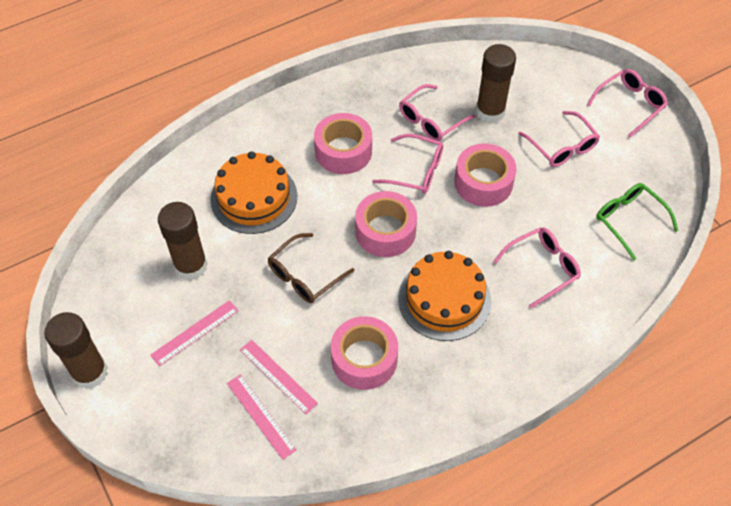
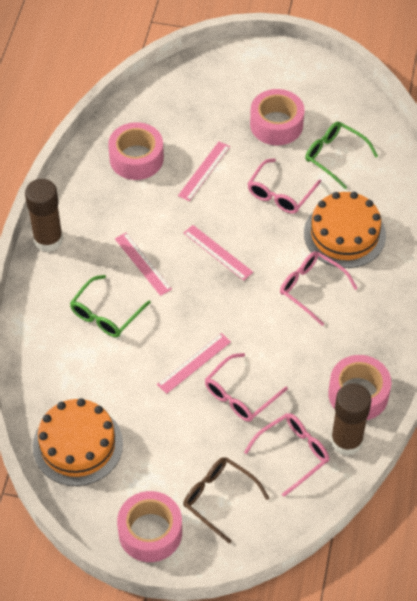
brown glue stick: 3 -> 2
green glasses: 1 -> 2
pink glasses: 5 -> 4
pink ruler: 3 -> 4

